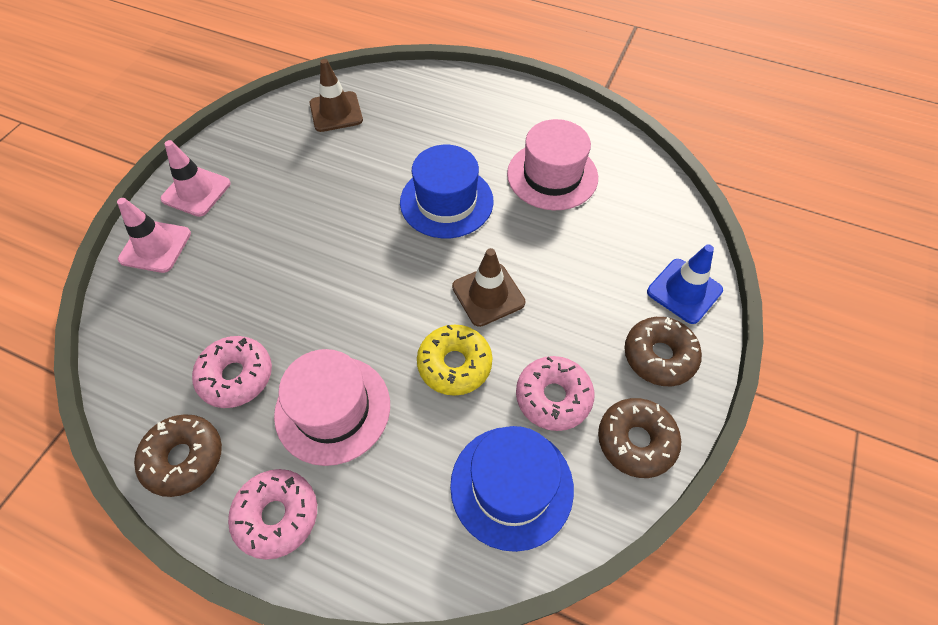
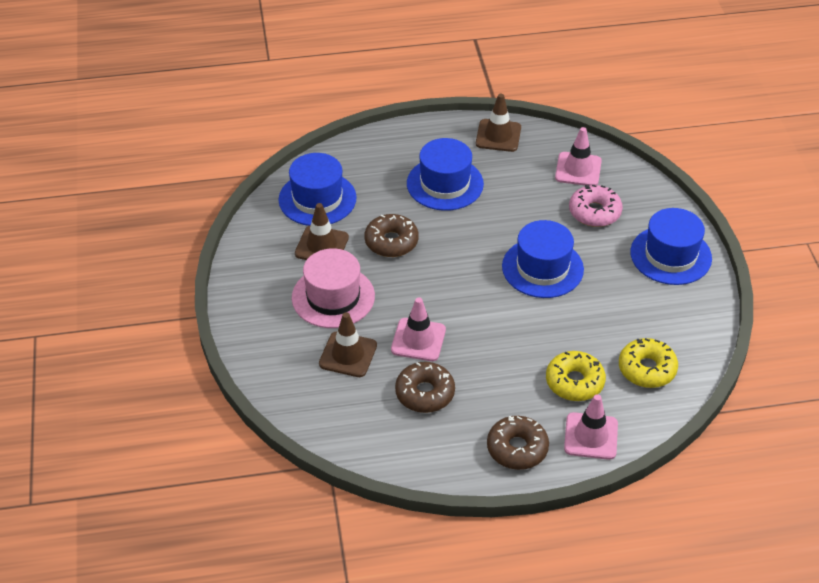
blue hat: 2 -> 4
blue traffic cone: 1 -> 0
brown traffic cone: 2 -> 3
pink donut: 3 -> 1
pink hat: 2 -> 1
pink traffic cone: 2 -> 3
yellow donut: 1 -> 2

